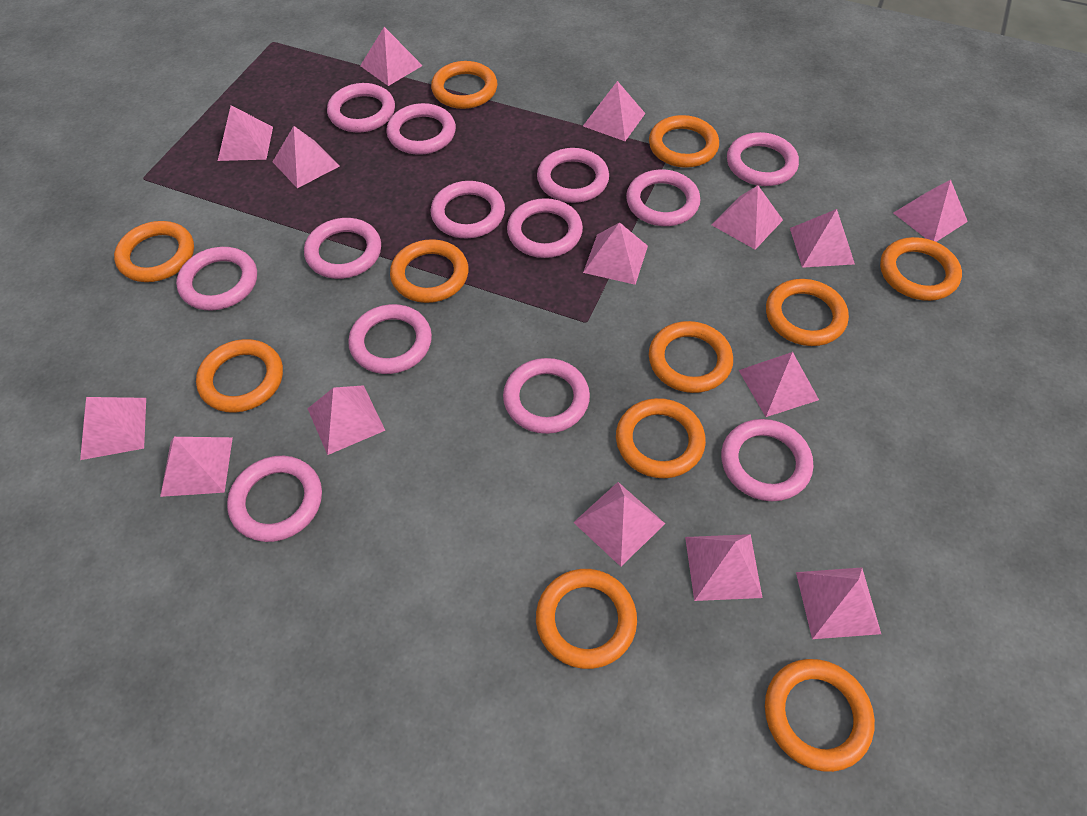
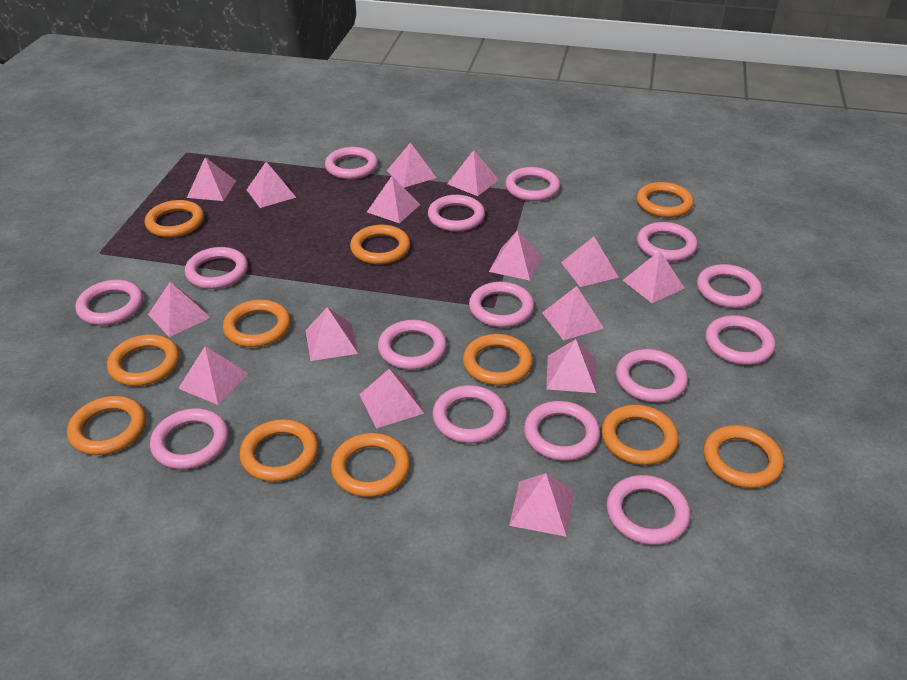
pink ring: 13 -> 15

